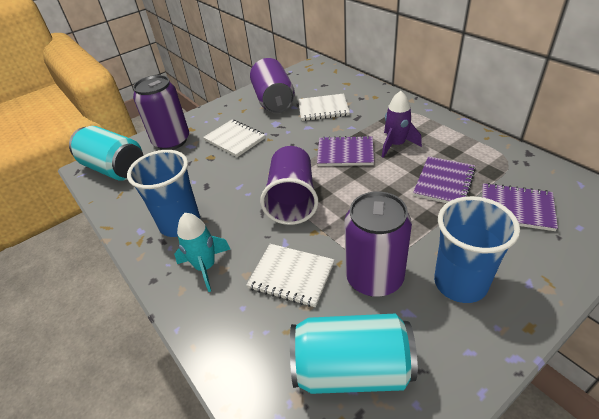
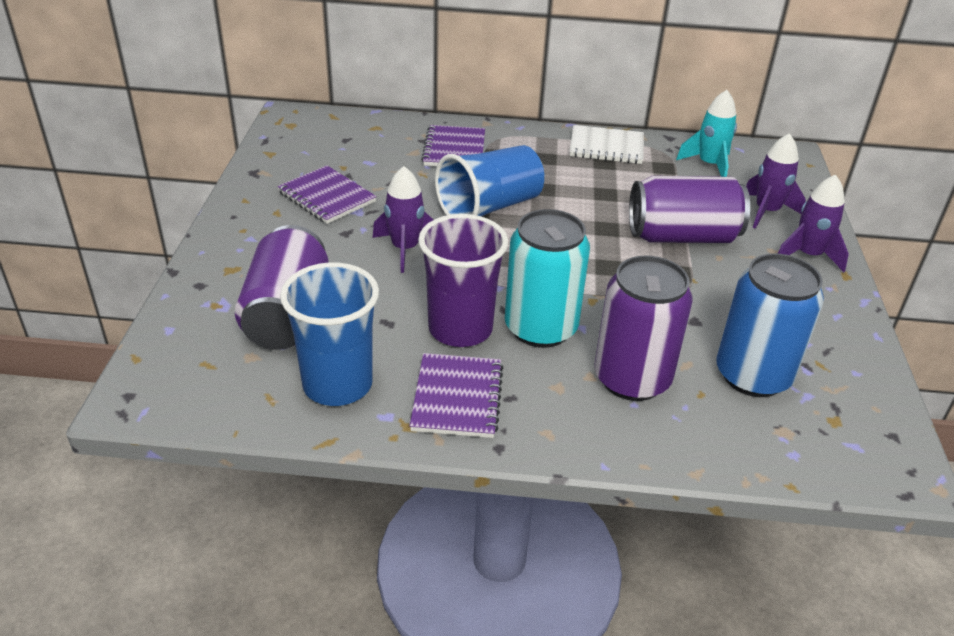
blue can: 0 -> 1
purple rocket: 1 -> 3
turquoise can: 2 -> 1
white notebook: 3 -> 1

